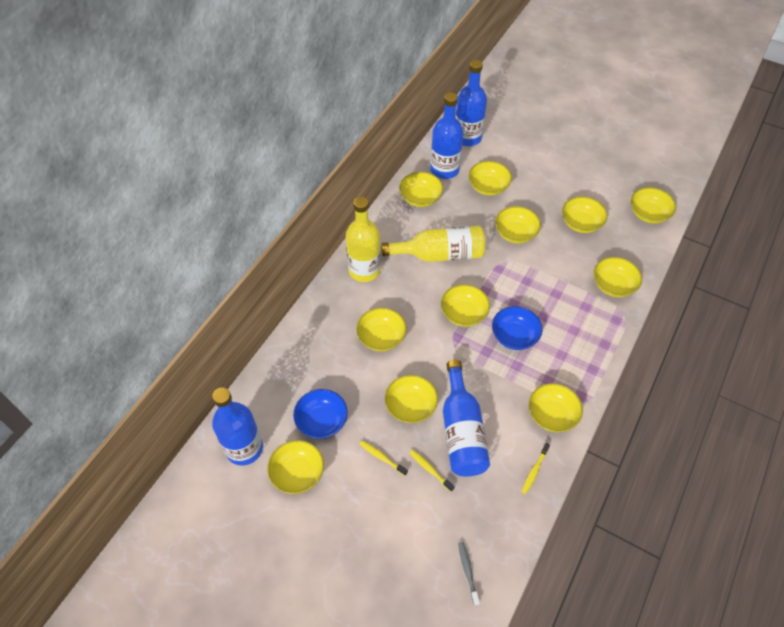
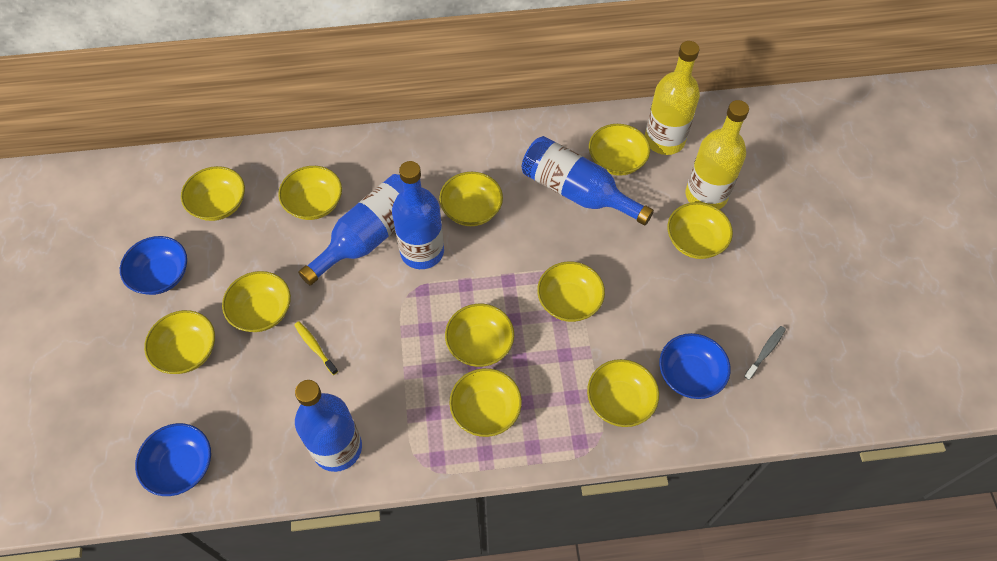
blue bowl: 2 -> 3
yellow toothbrush: 3 -> 1

